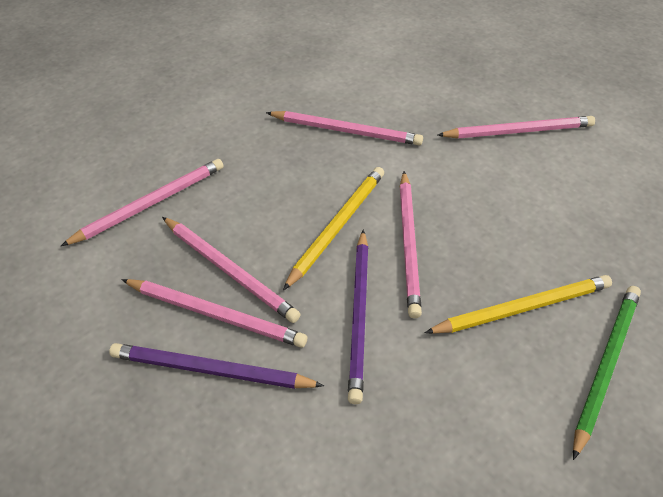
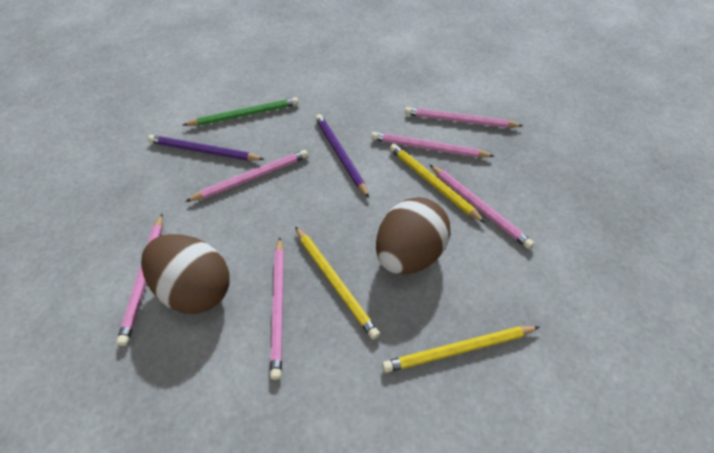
brown egg: 0 -> 2
yellow pencil: 2 -> 3

